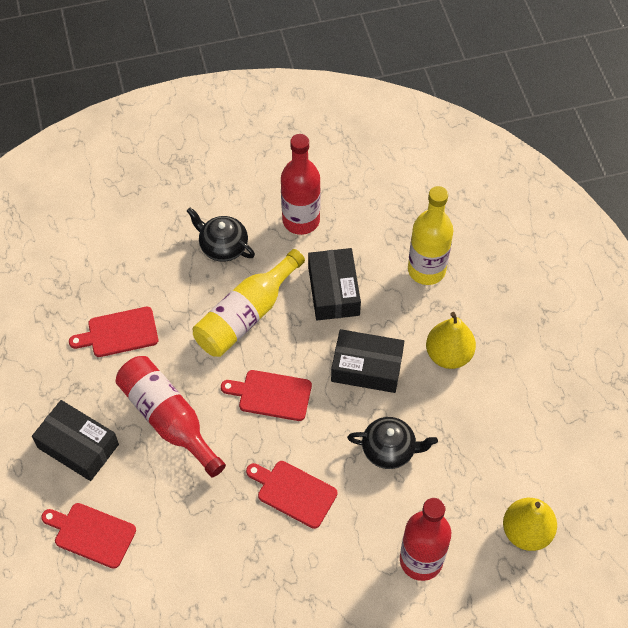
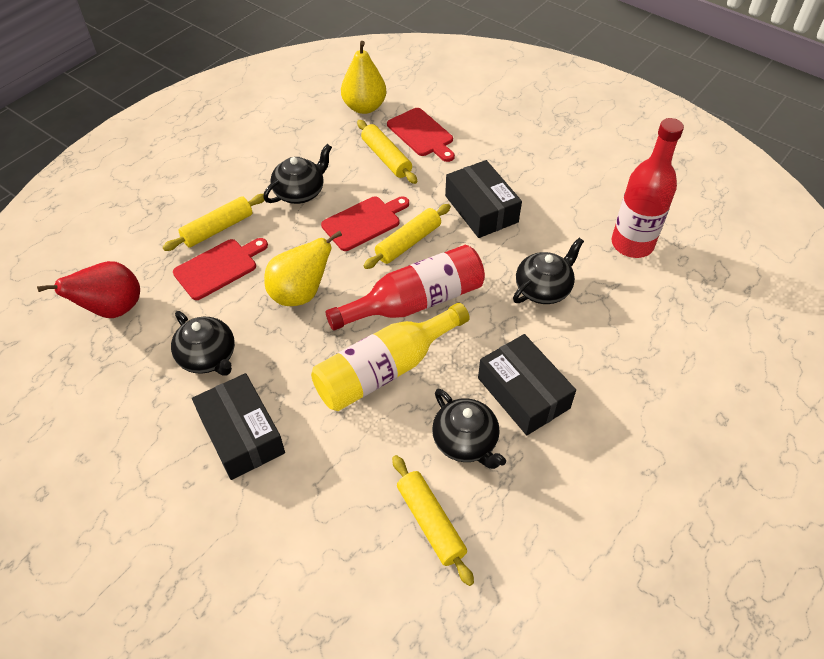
black teapot: 2 -> 4
red bottle: 3 -> 2
red cutting board: 4 -> 3
red pear: 0 -> 1
yellow bottle: 2 -> 1
yellow rolling pin: 0 -> 4

